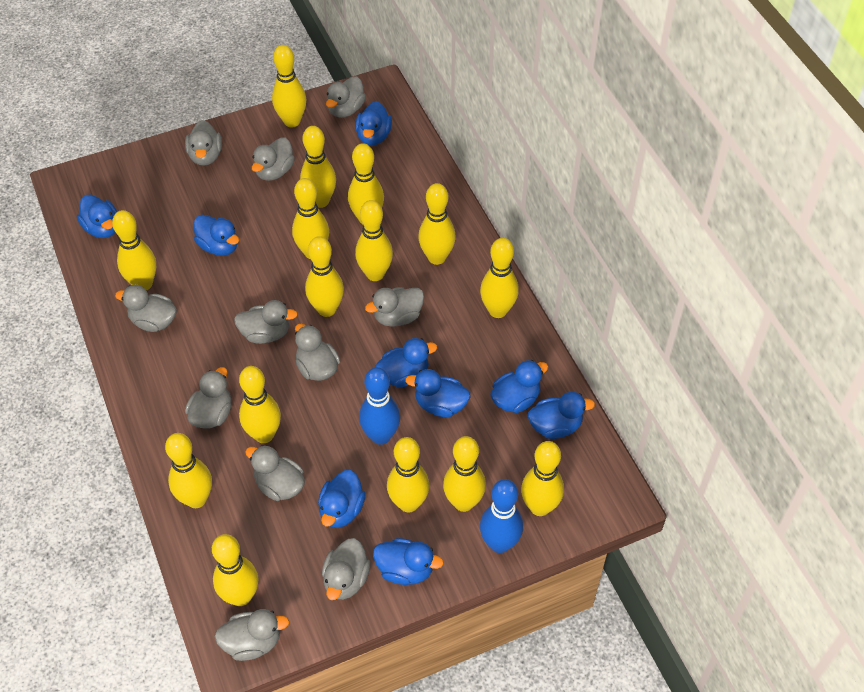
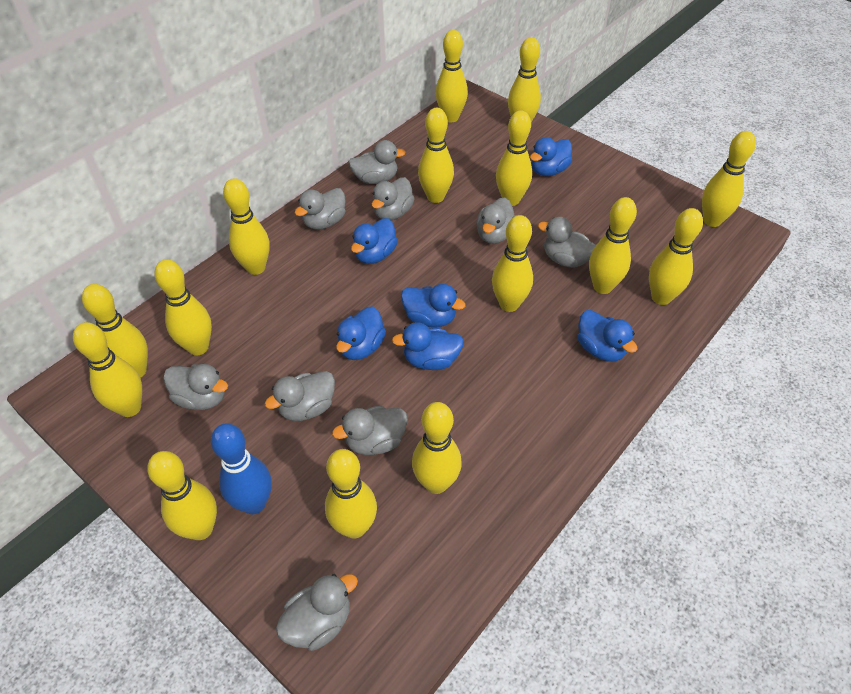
blue bowling pin: 2 -> 1
blue duck: 9 -> 6
grey duck: 11 -> 9

